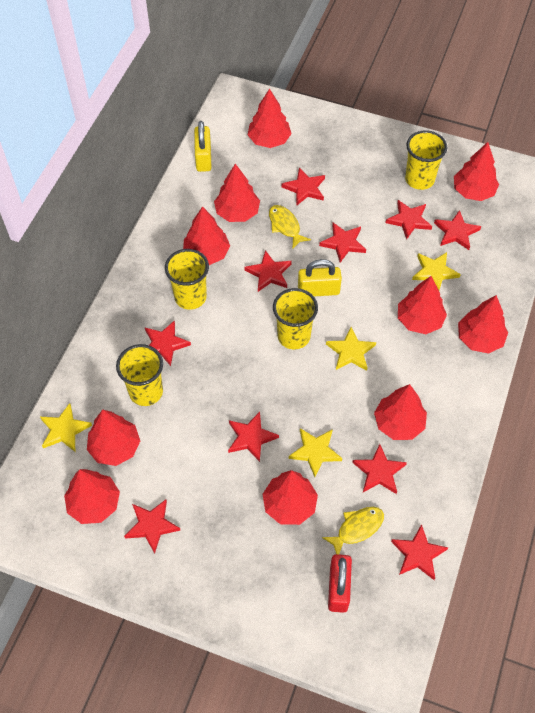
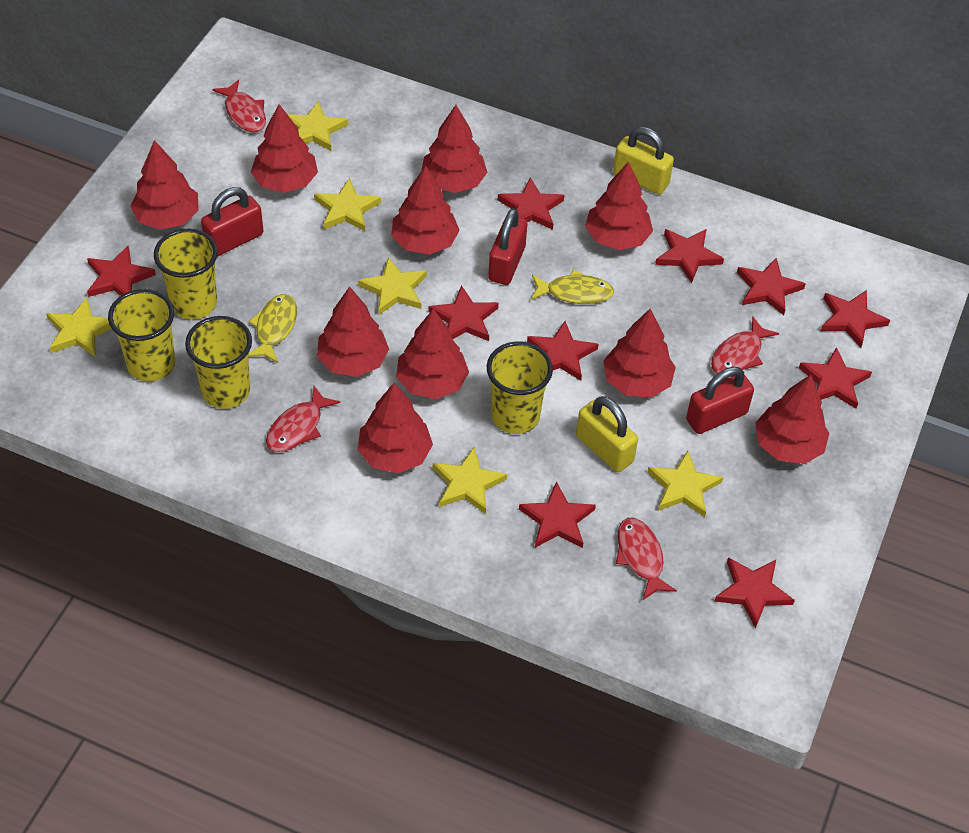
red fish: 0 -> 4
red padlock: 1 -> 3
yellow star: 4 -> 6

